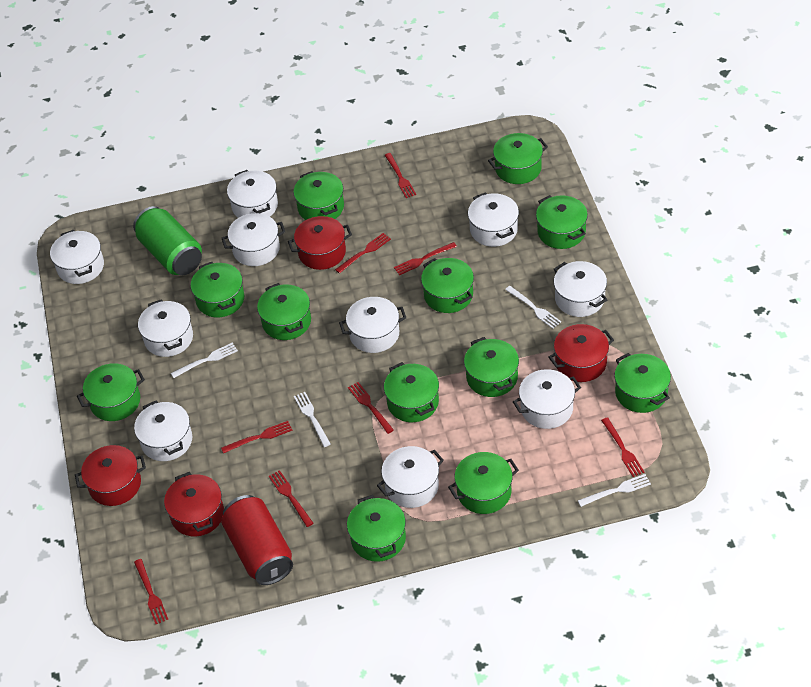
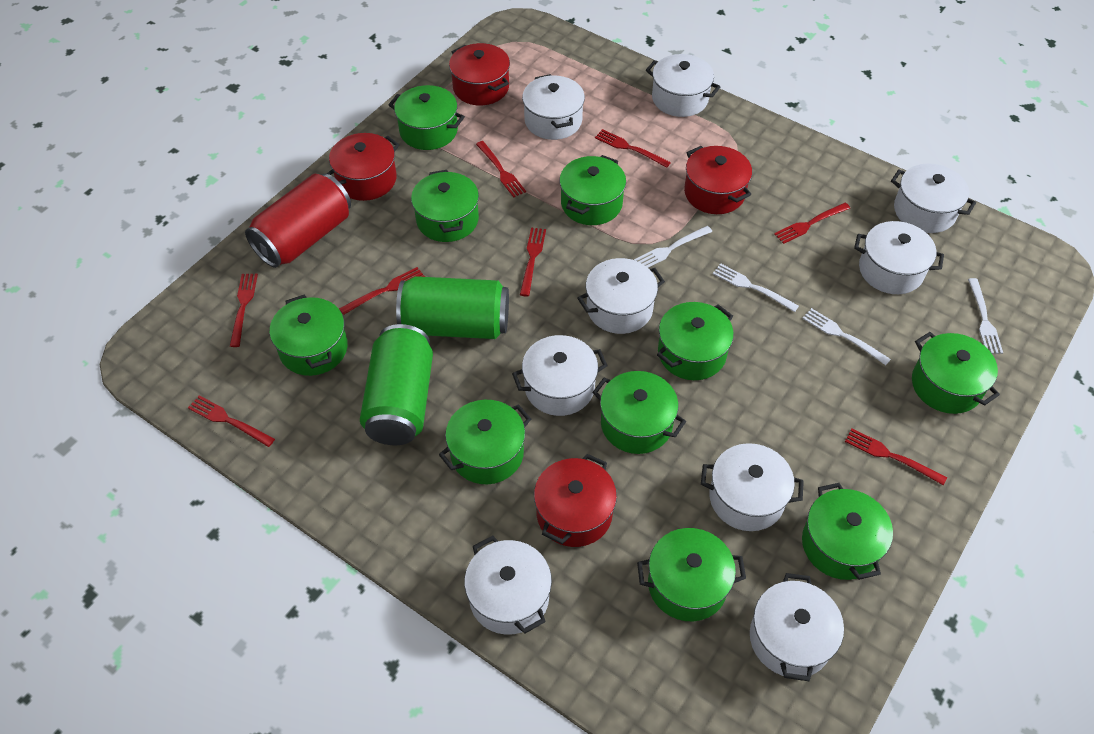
green can: 1 -> 2
green pot: 12 -> 10
white pot: 10 -> 9

